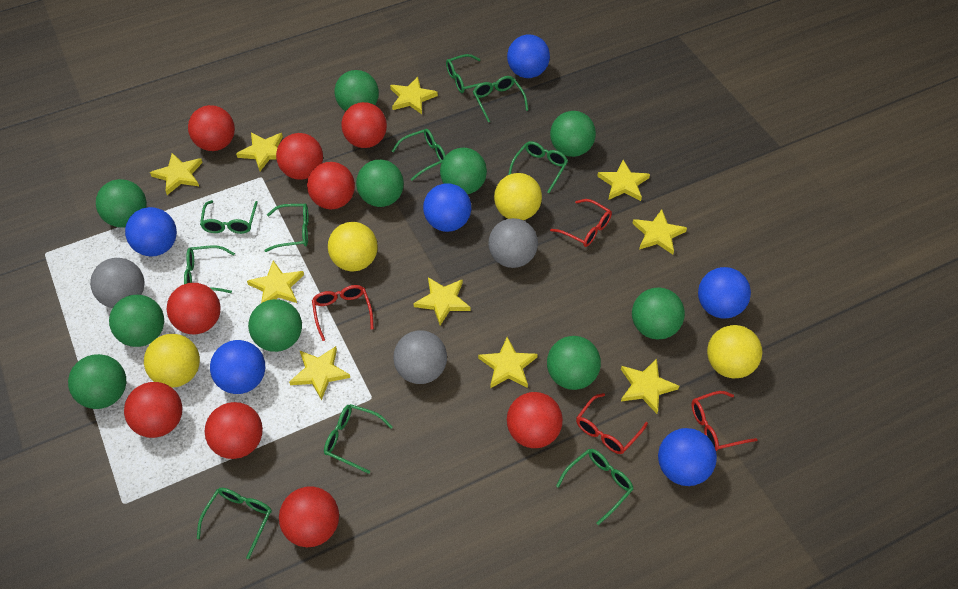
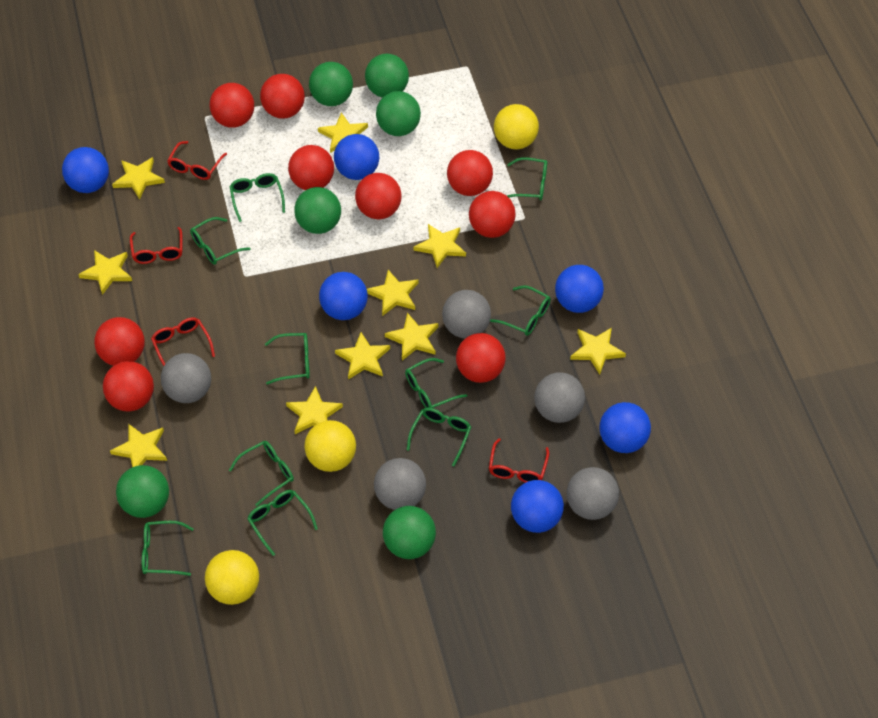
green ball: 10 -> 6
grey ball: 3 -> 5
yellow ball: 4 -> 3

